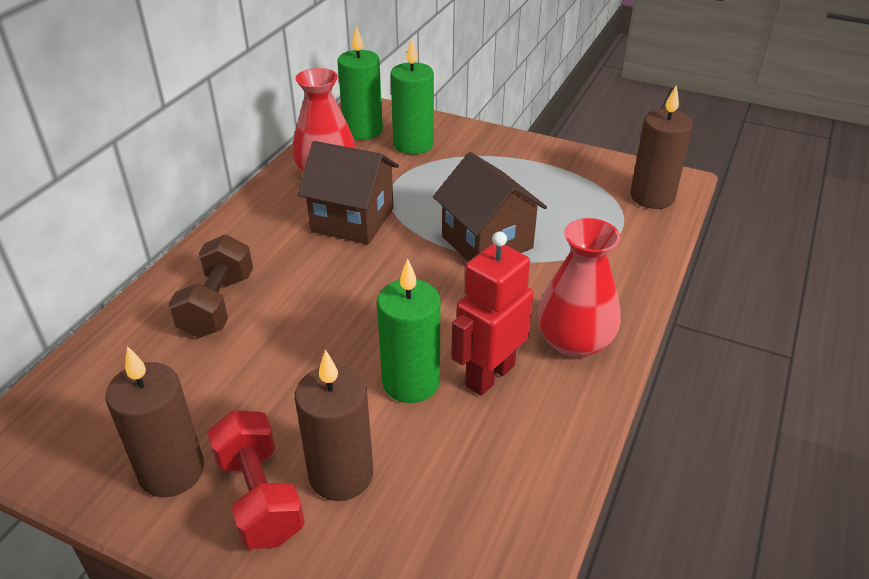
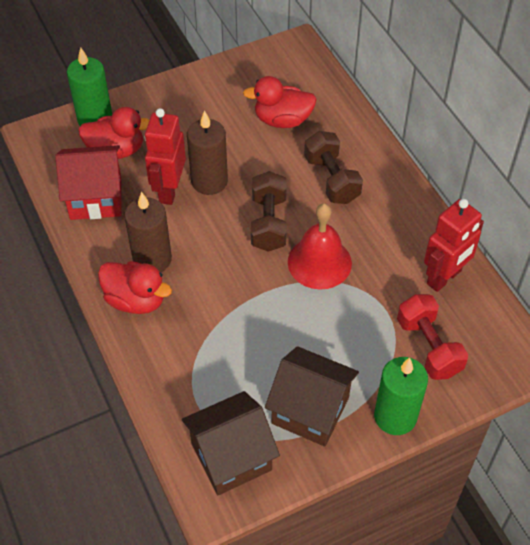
brown candle: 3 -> 2
brown dumbbell: 1 -> 2
green candle: 3 -> 2
red bell: 0 -> 1
red duck: 0 -> 3
red house: 0 -> 1
red robot: 1 -> 2
red vase: 2 -> 0

